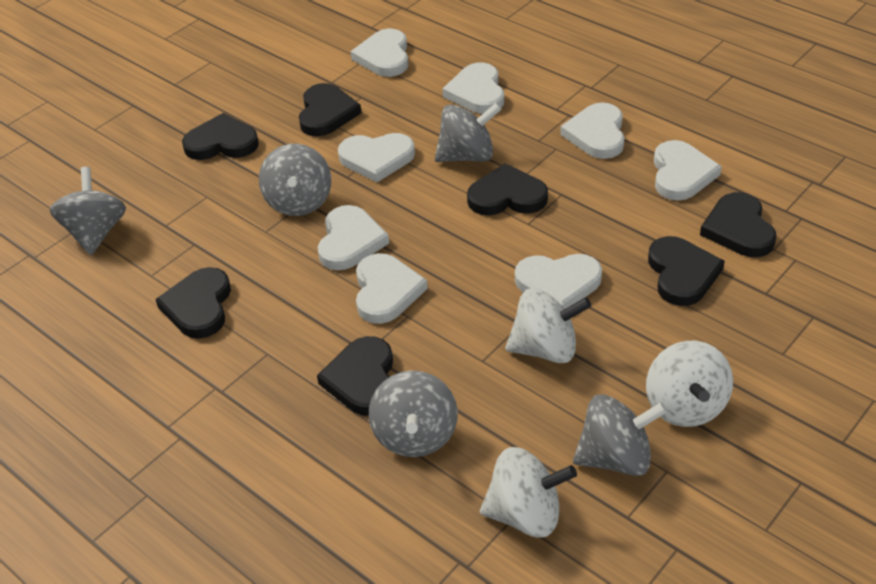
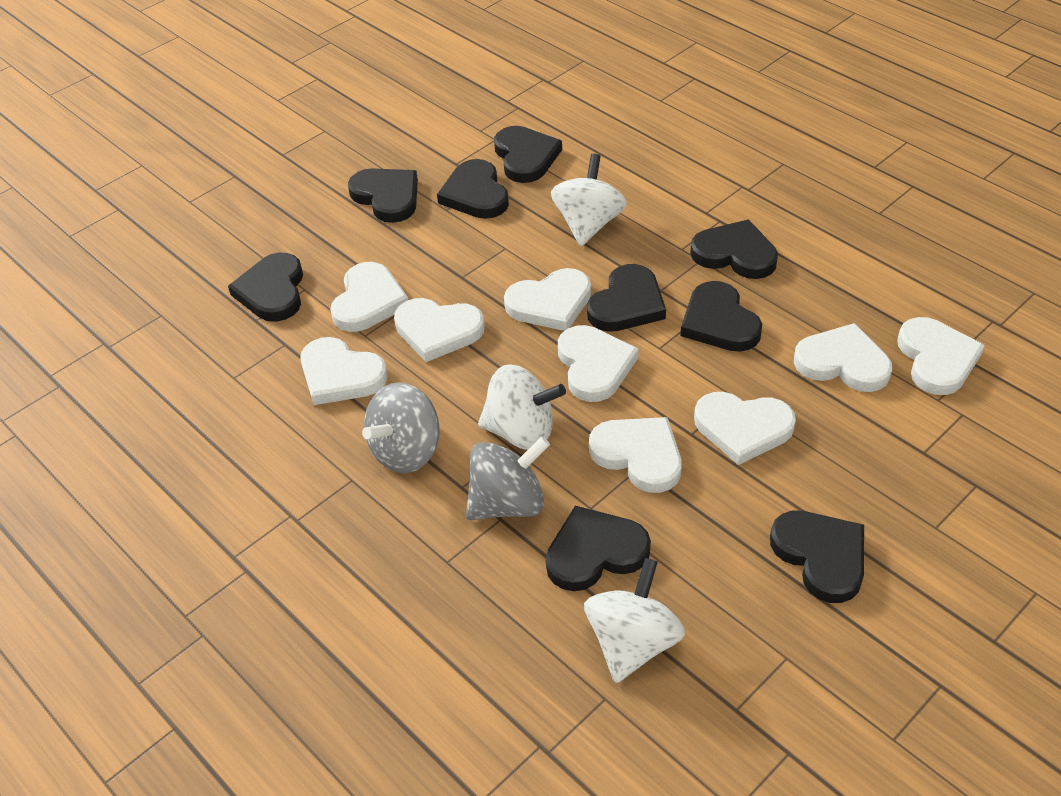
black heart: 7 -> 9
grey spinning top: 5 -> 2
white heart: 8 -> 9

